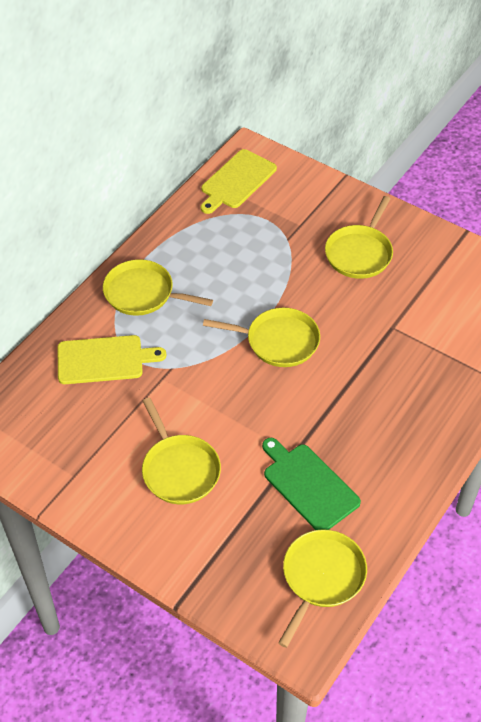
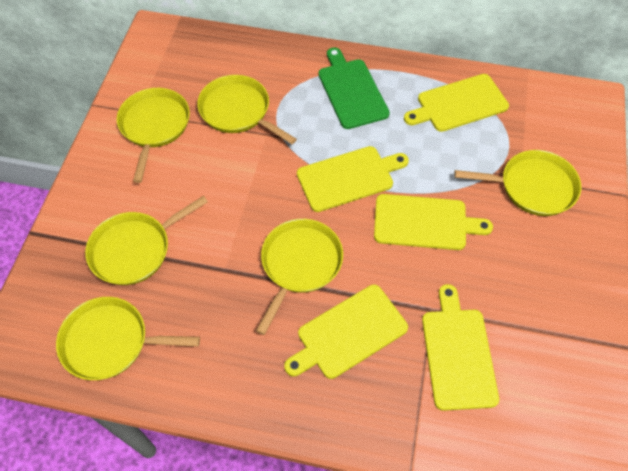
yellow cutting board: 2 -> 5
yellow pan: 5 -> 6

